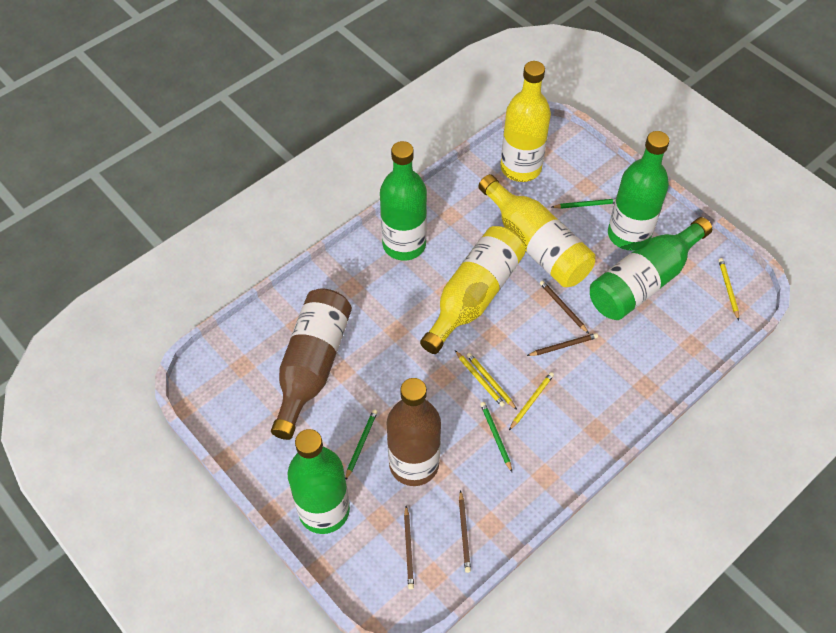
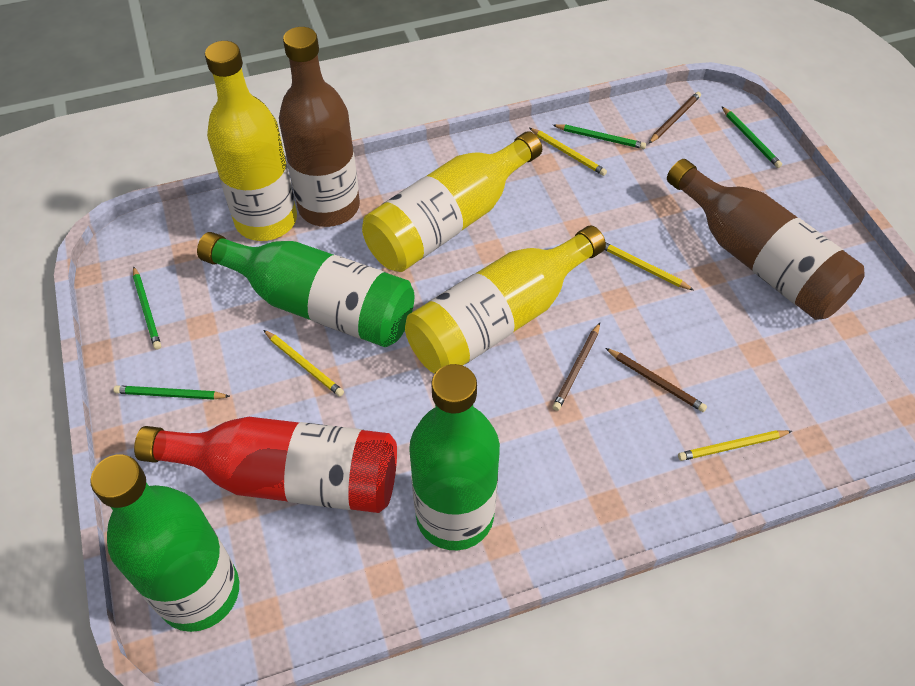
brown pencil: 4 -> 3
green bottle: 4 -> 3
green pencil: 3 -> 4
red bottle: 0 -> 1

